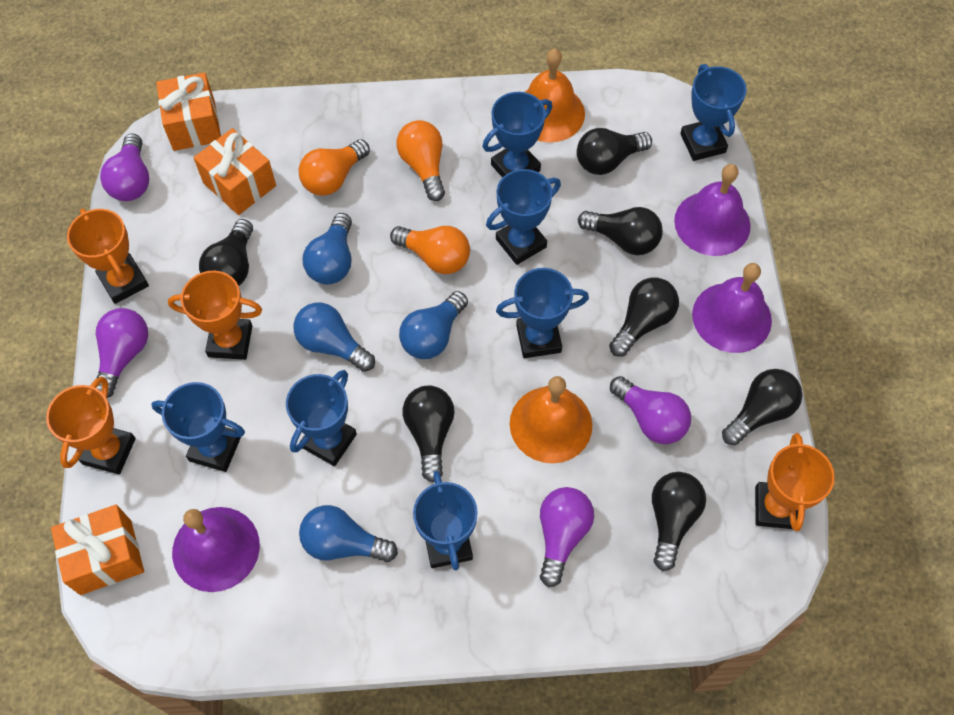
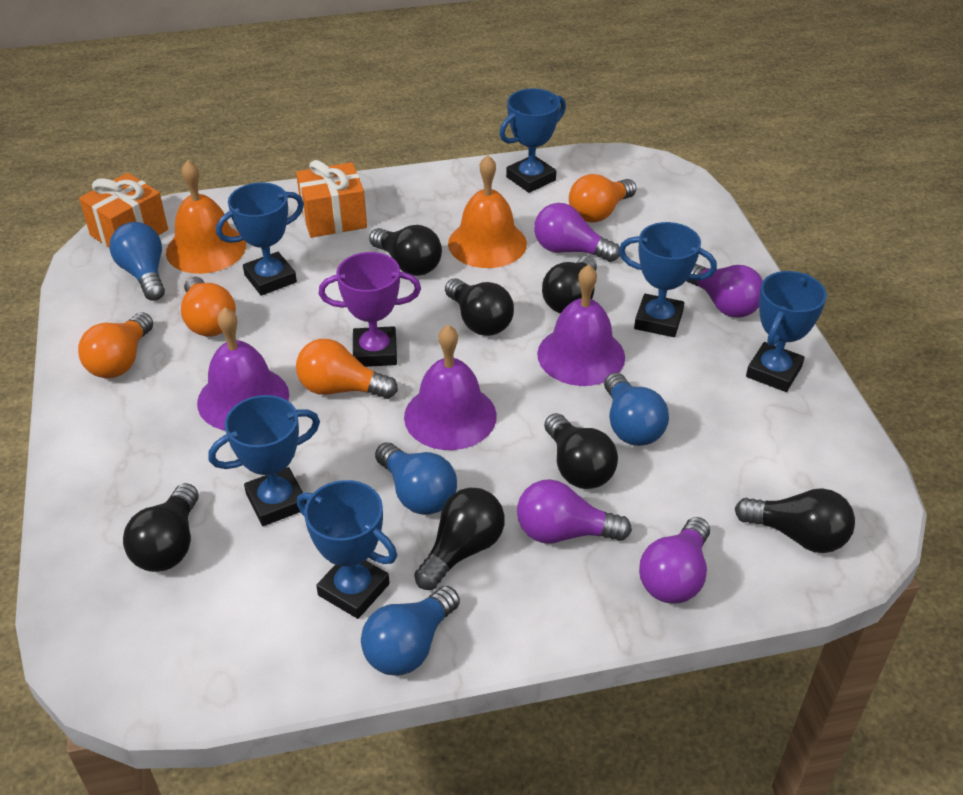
blue trophy: 7 -> 6
orange gift: 3 -> 2
orange light bulb: 3 -> 4
orange trophy: 4 -> 0
purple trophy: 0 -> 1

